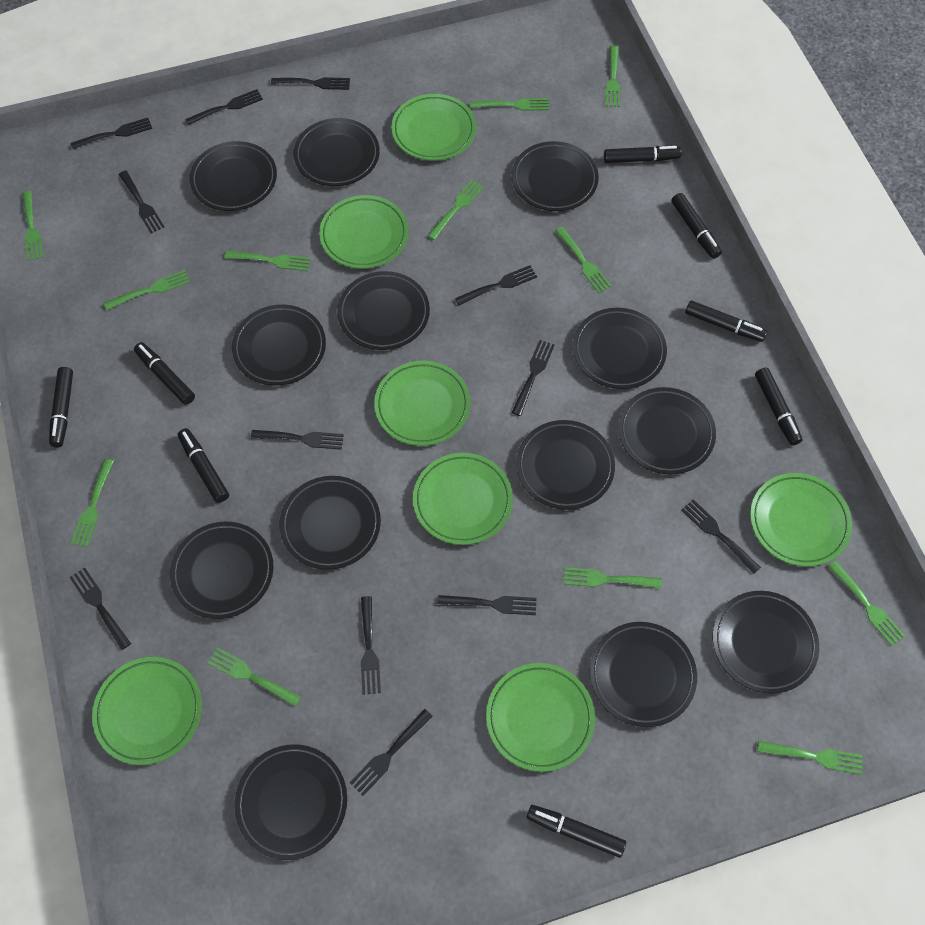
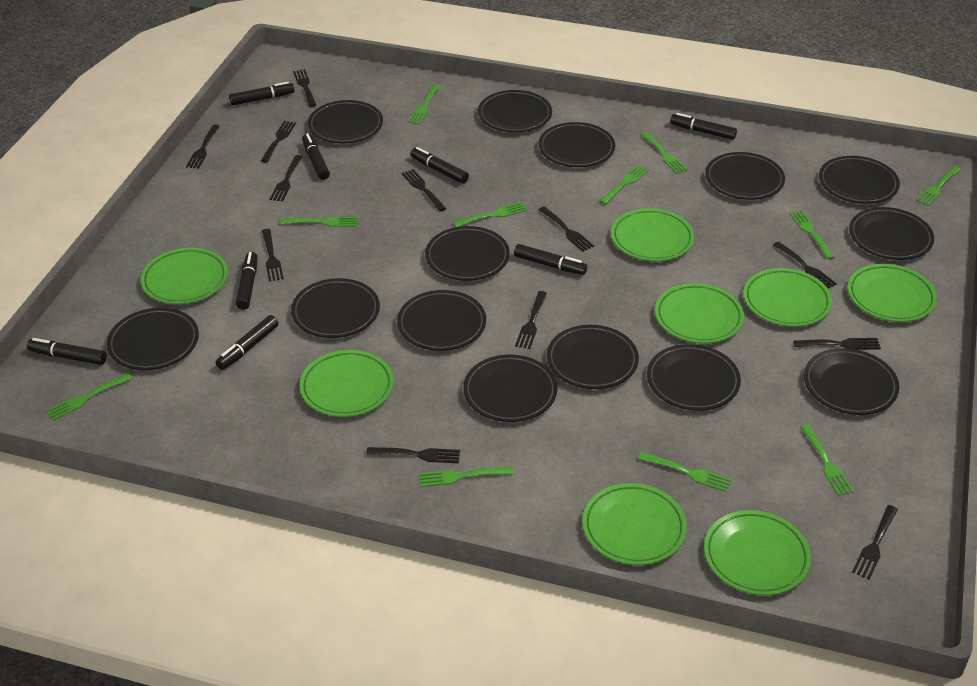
black plate: 13 -> 14
green fork: 12 -> 11
green plate: 7 -> 8

